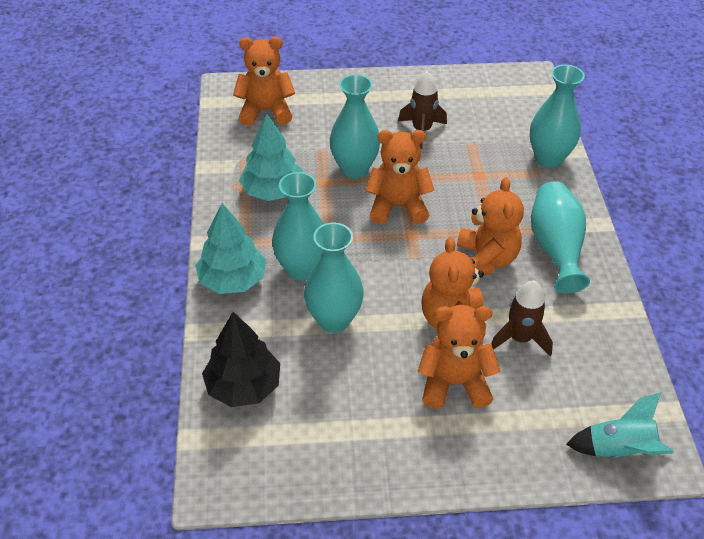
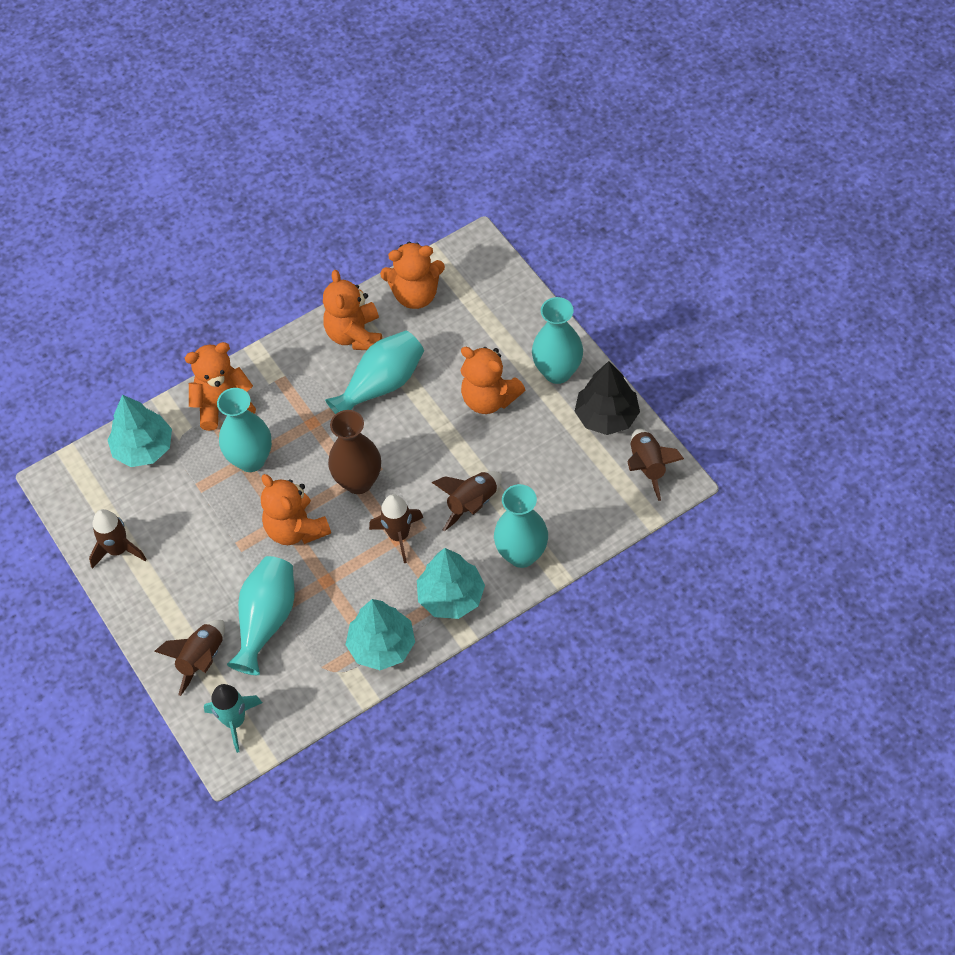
brown rocket: 2 -> 5
brown vase: 0 -> 1
turquoise tree: 2 -> 3

